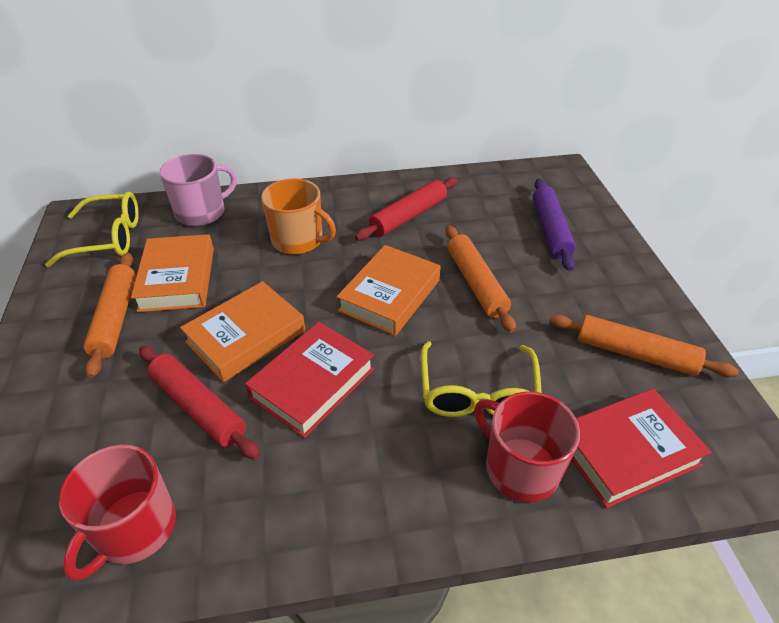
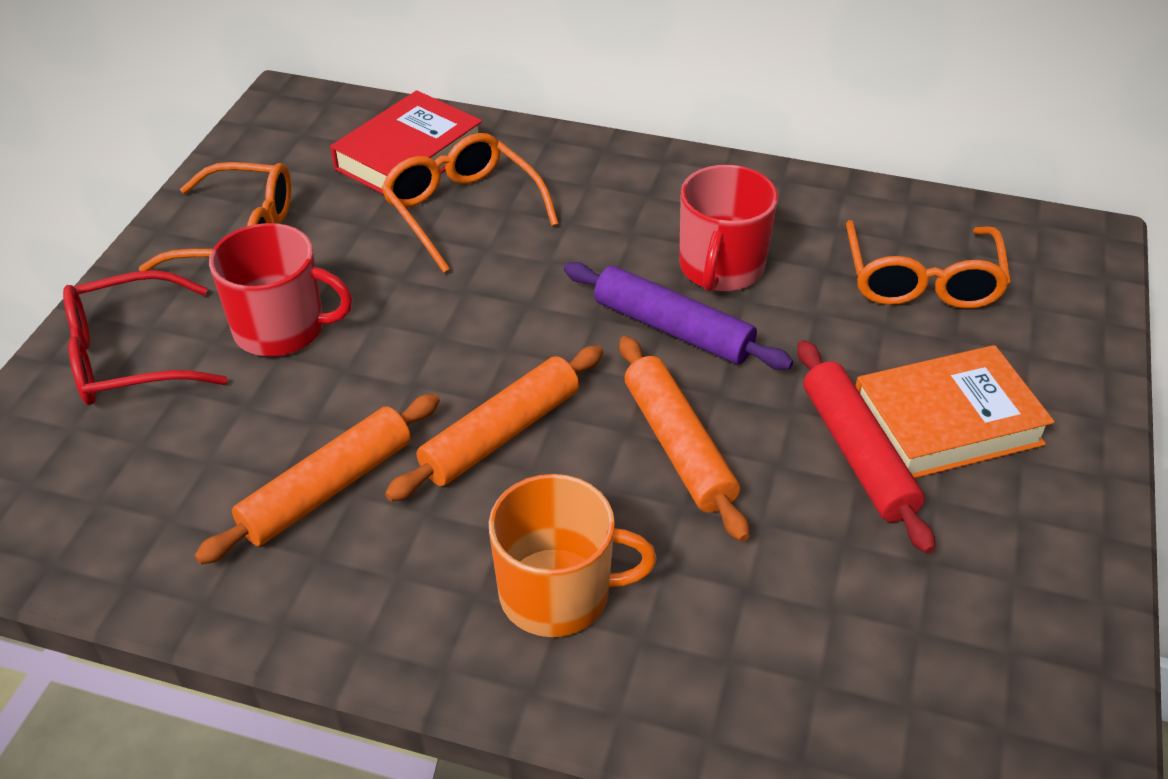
orange book: 3 -> 1
orange glasses: 0 -> 3
pink mug: 1 -> 0
red book: 2 -> 1
red glasses: 0 -> 1
red rolling pin: 2 -> 1
yellow glasses: 2 -> 0

